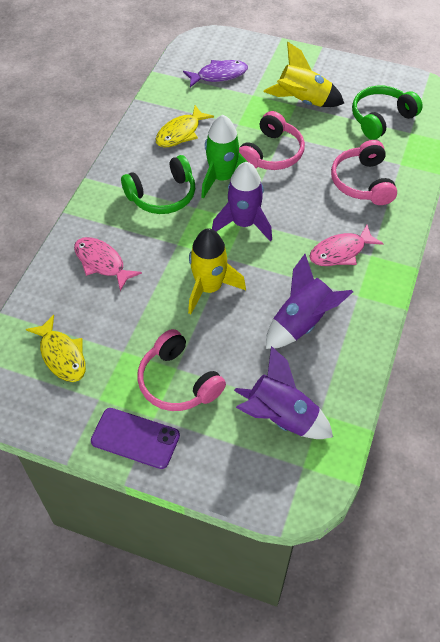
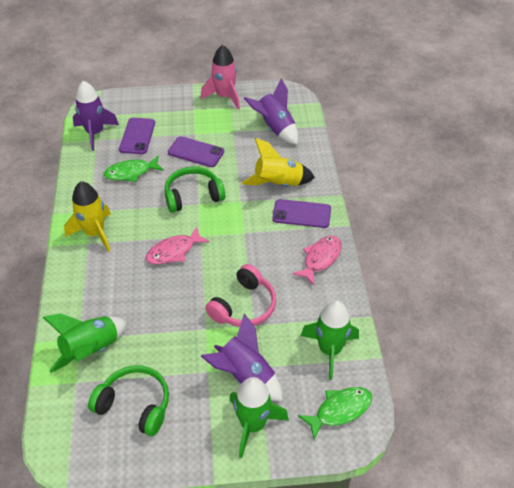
green fish: 0 -> 2
green rocket: 1 -> 3
pink headphones: 3 -> 1
pink rocket: 0 -> 1
purple fish: 1 -> 0
purple phone: 1 -> 3
yellow fish: 2 -> 0

